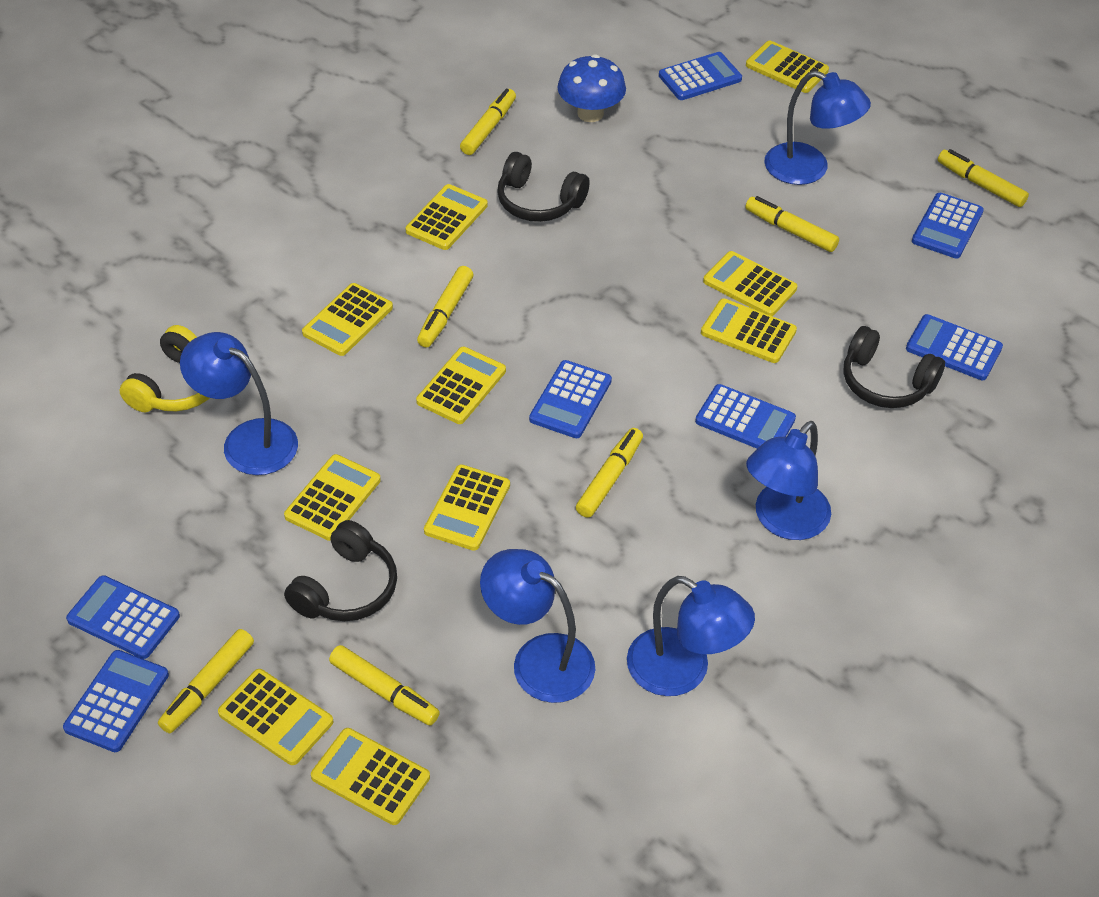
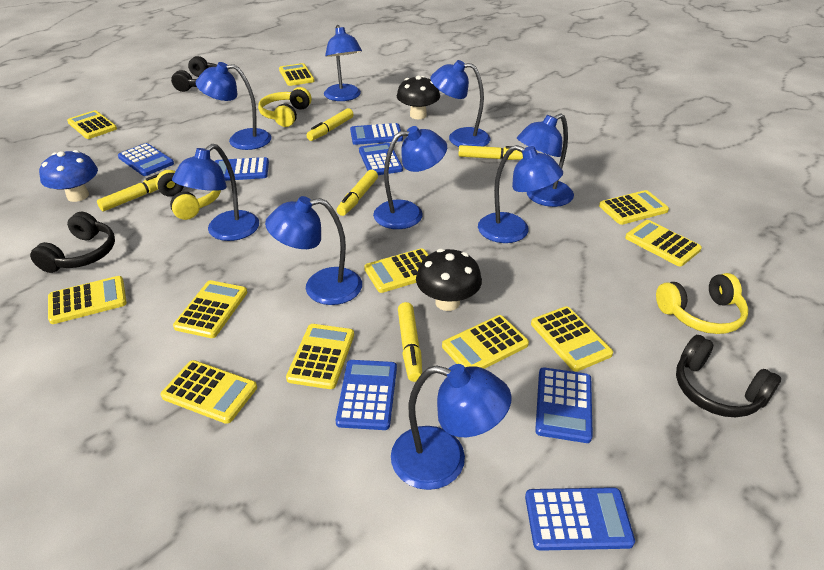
black mushroom: 0 -> 2
blue lamp: 5 -> 9
yellow calculator: 10 -> 11
yellow headphones: 1 -> 3
yellow marker: 7 -> 5

